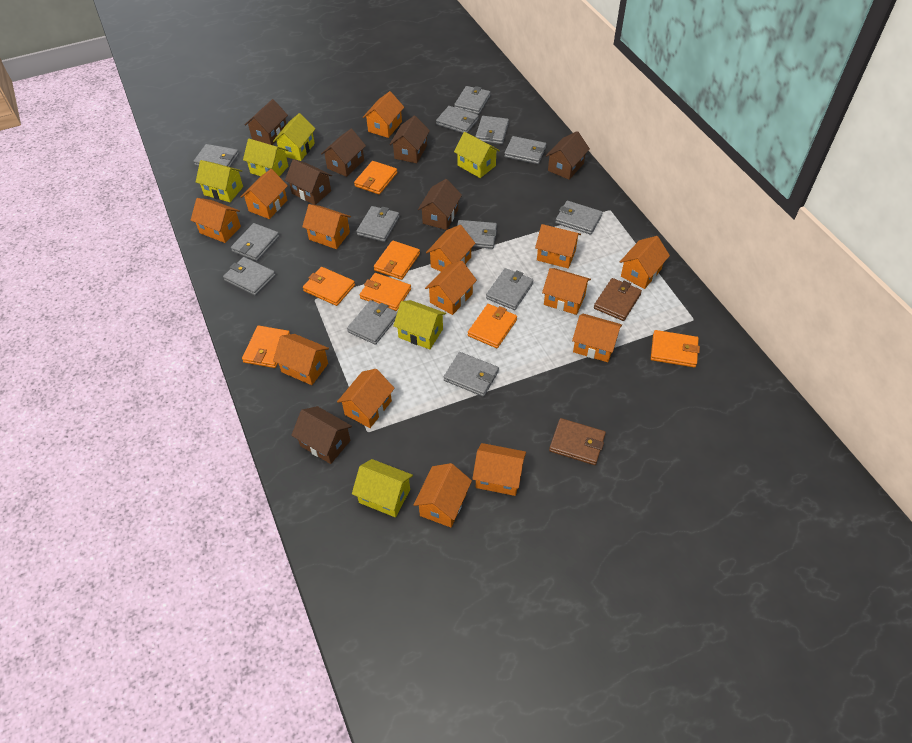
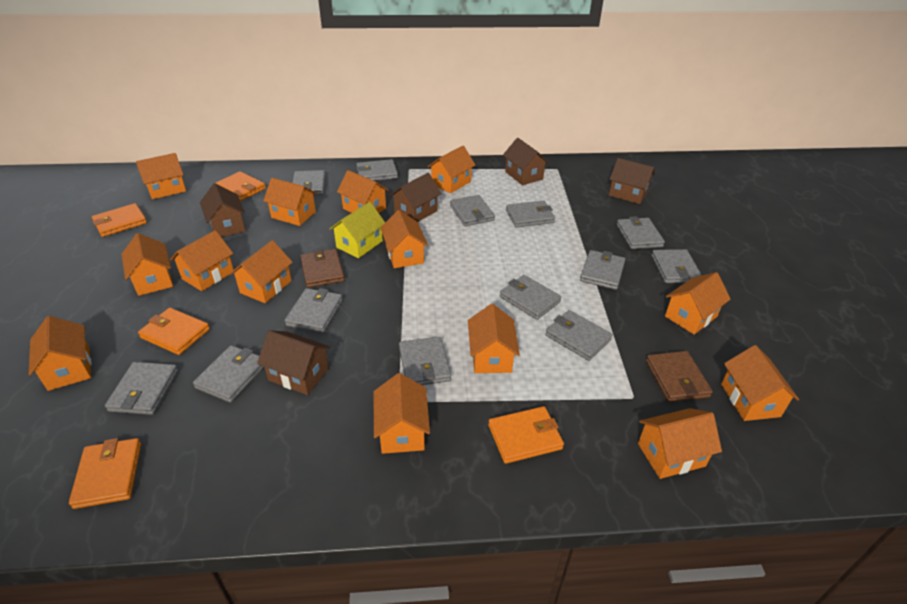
brown house: 7 -> 5
orange wallet: 7 -> 5
yellow house: 6 -> 1

